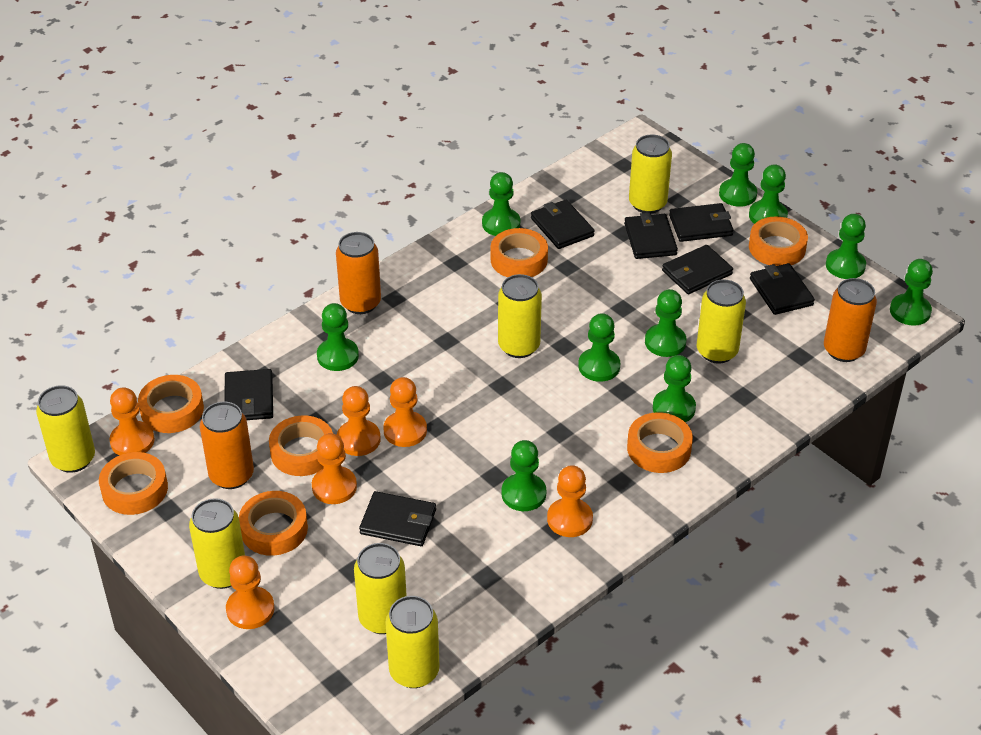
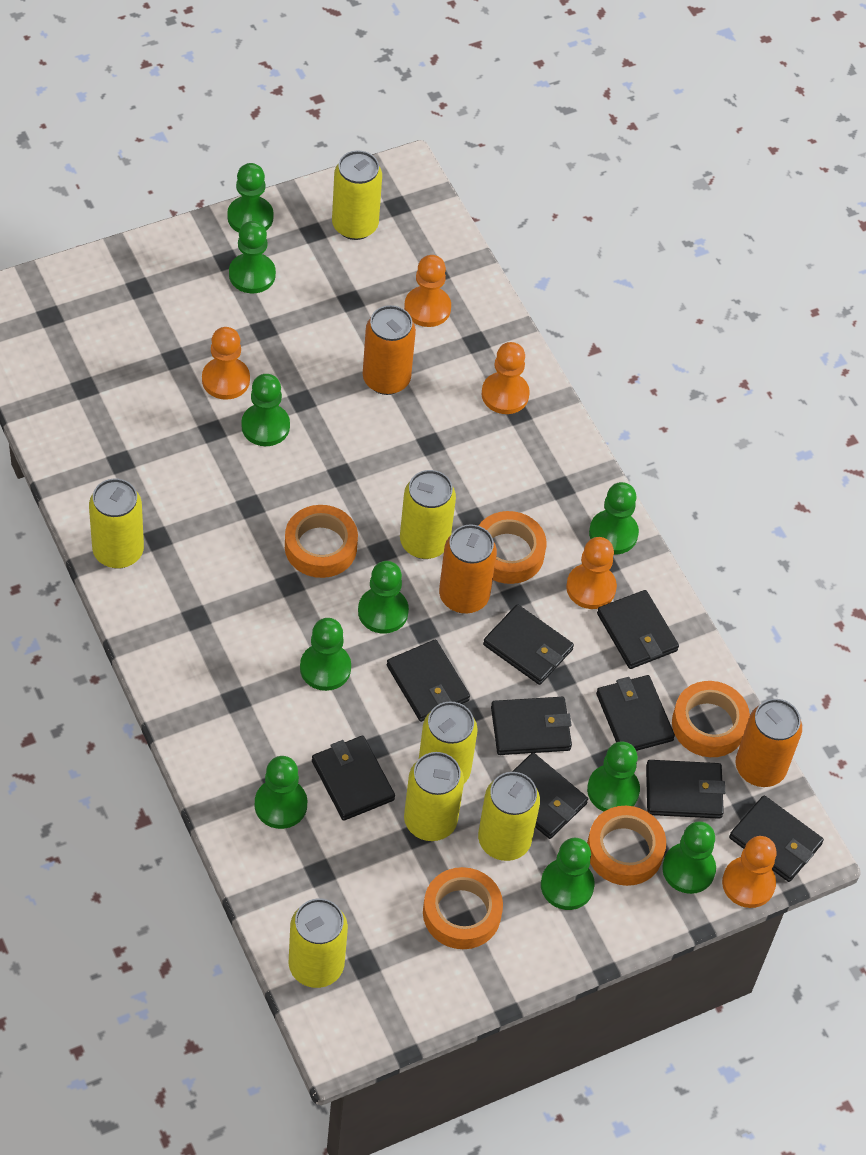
black wallet: 7 -> 9
orange pawn: 6 -> 5
orange tape: 7 -> 5

